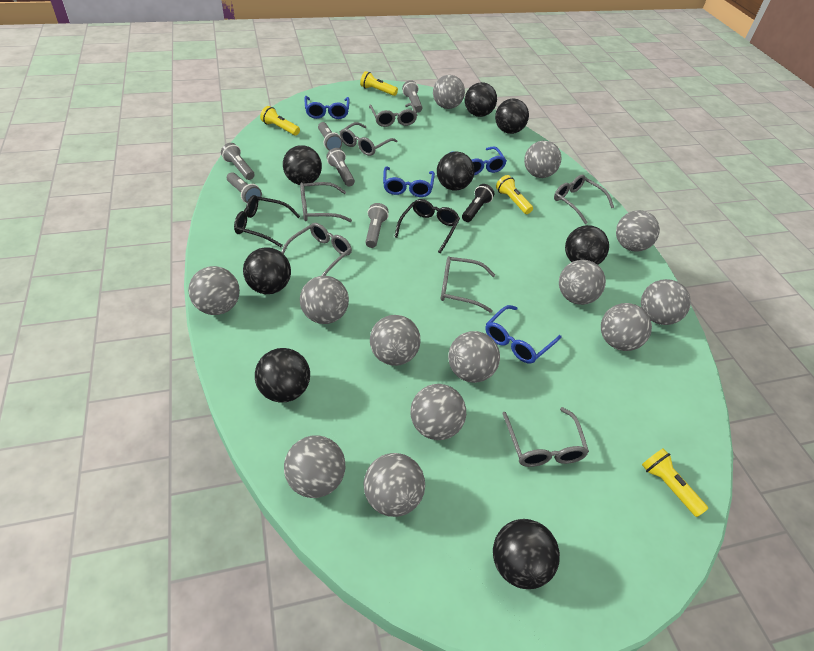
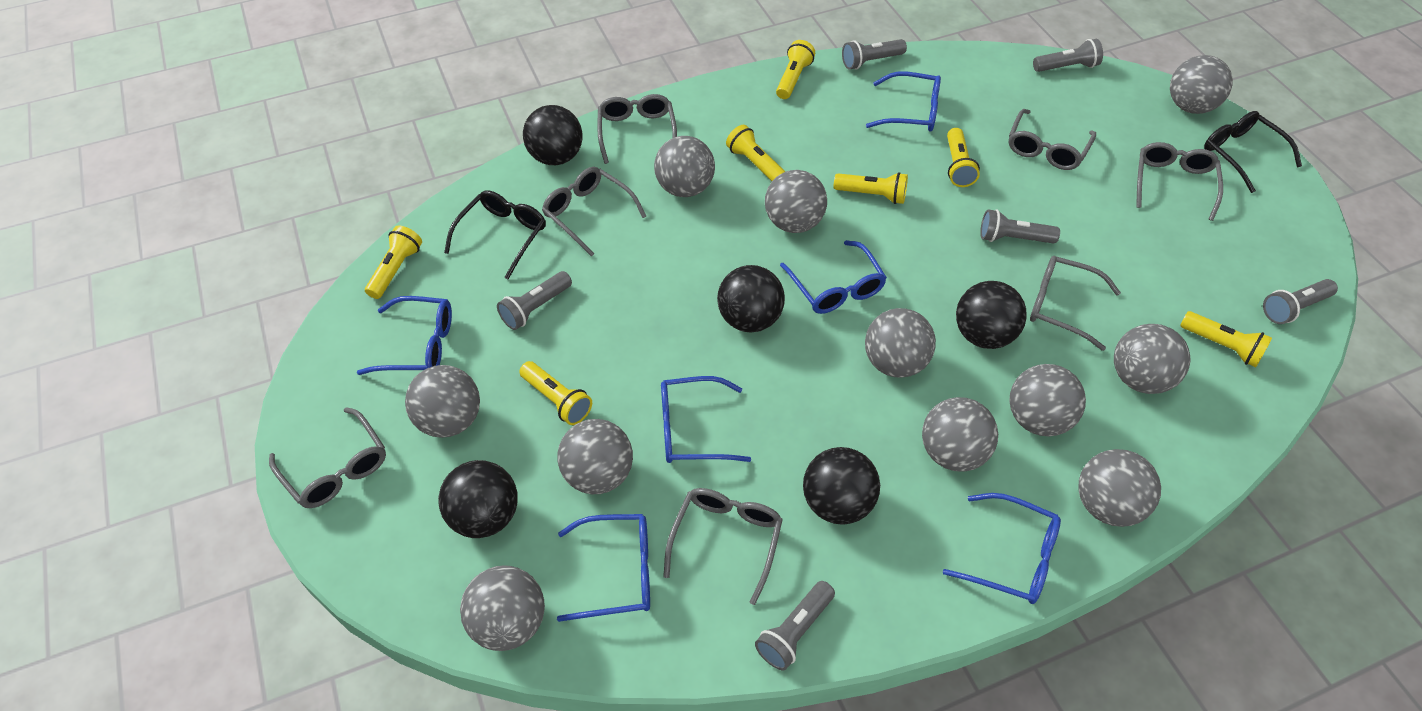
black ball: 8 -> 5
black flashlight: 1 -> 0
blue glasses: 4 -> 6
grey ball: 13 -> 11
yellow flashlight: 4 -> 7

